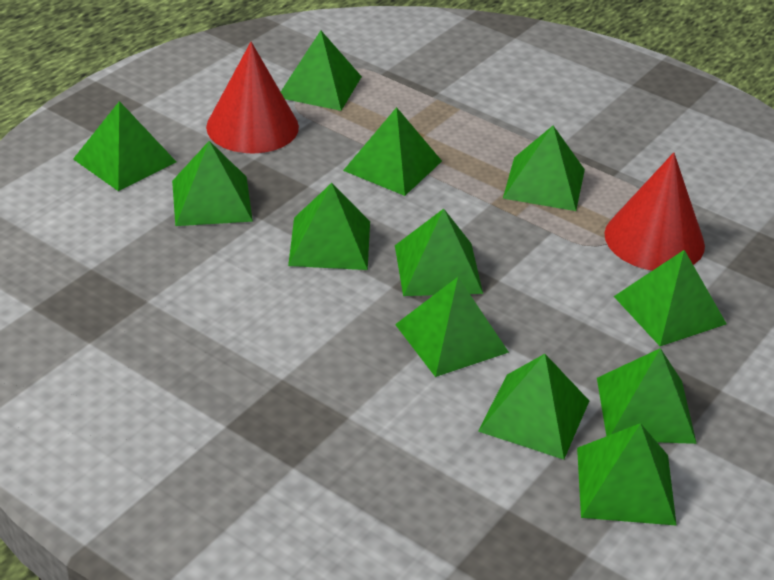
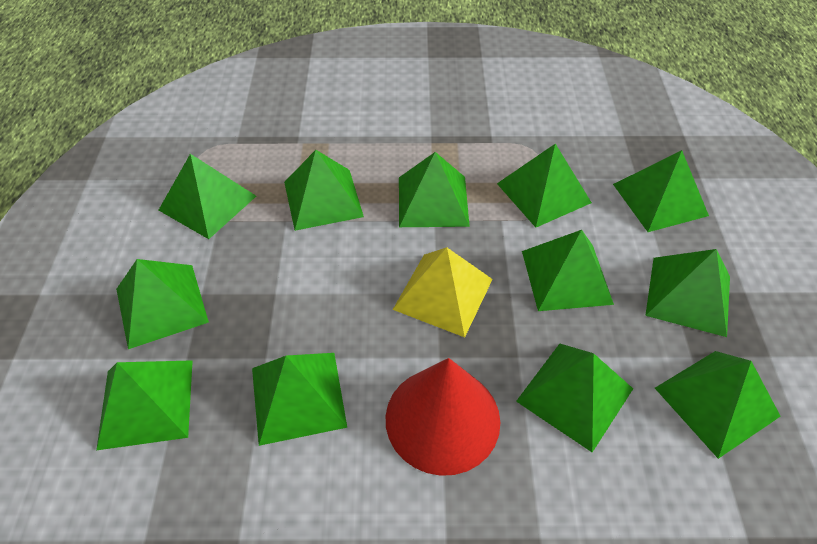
red cone: 2 -> 1
yellow pyramid: 0 -> 1

